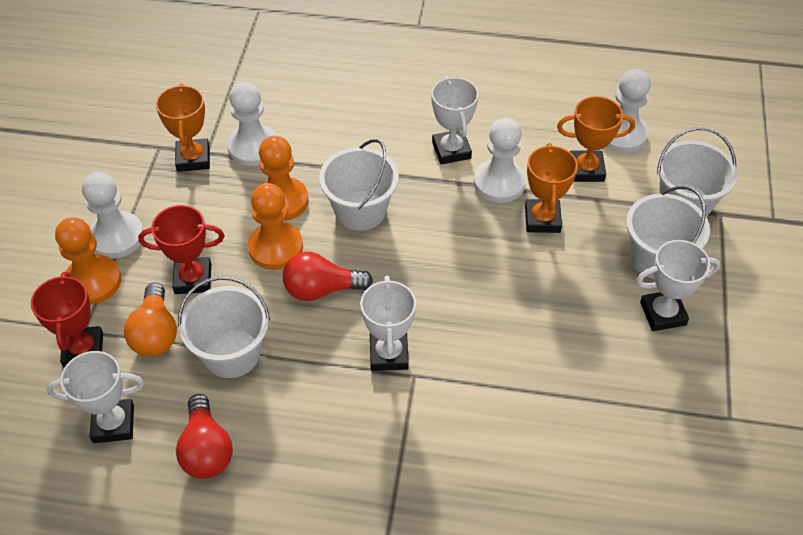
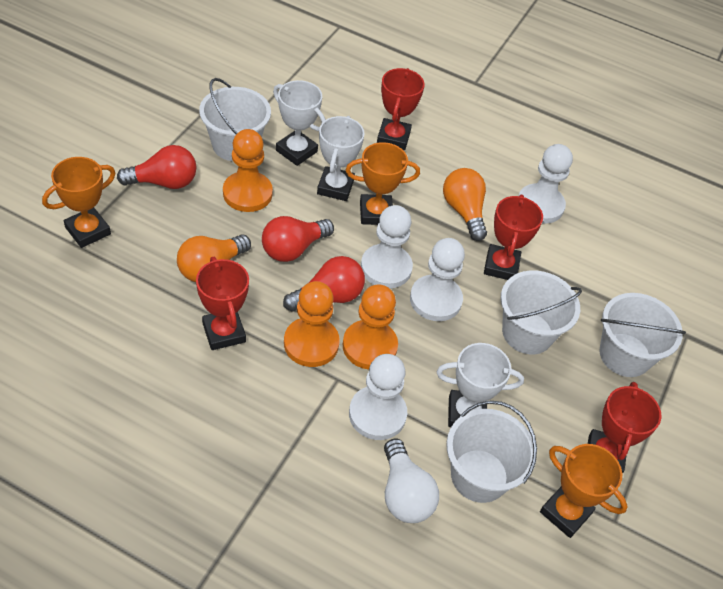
orange light bulb: 1 -> 2
red light bulb: 2 -> 3
red trophy: 2 -> 4
white light bulb: 0 -> 1
white trophy: 4 -> 3

